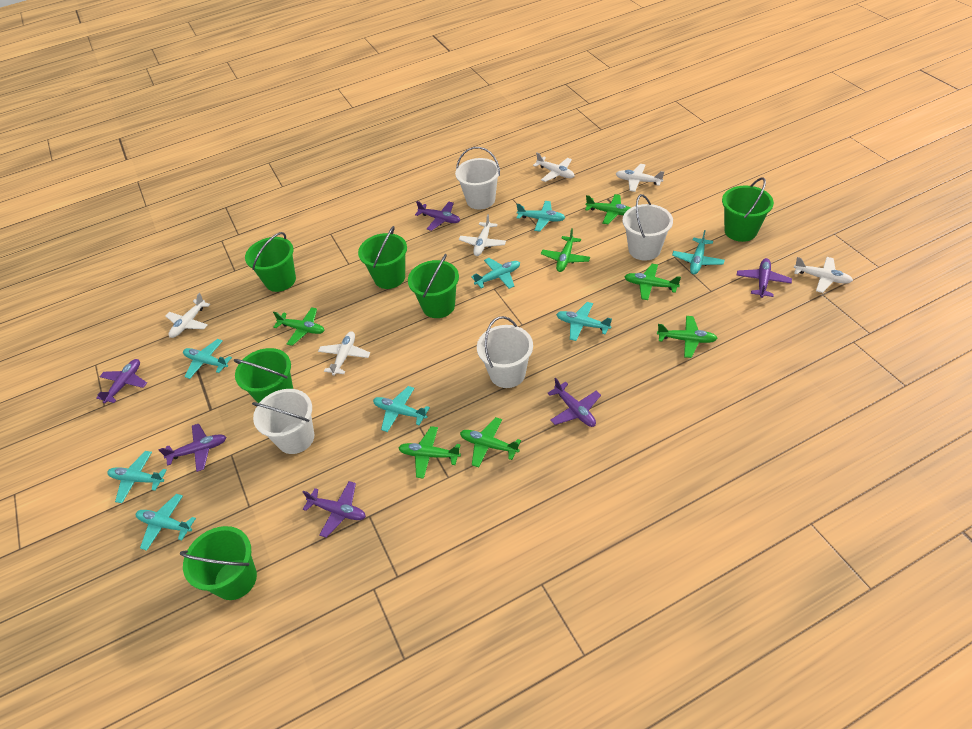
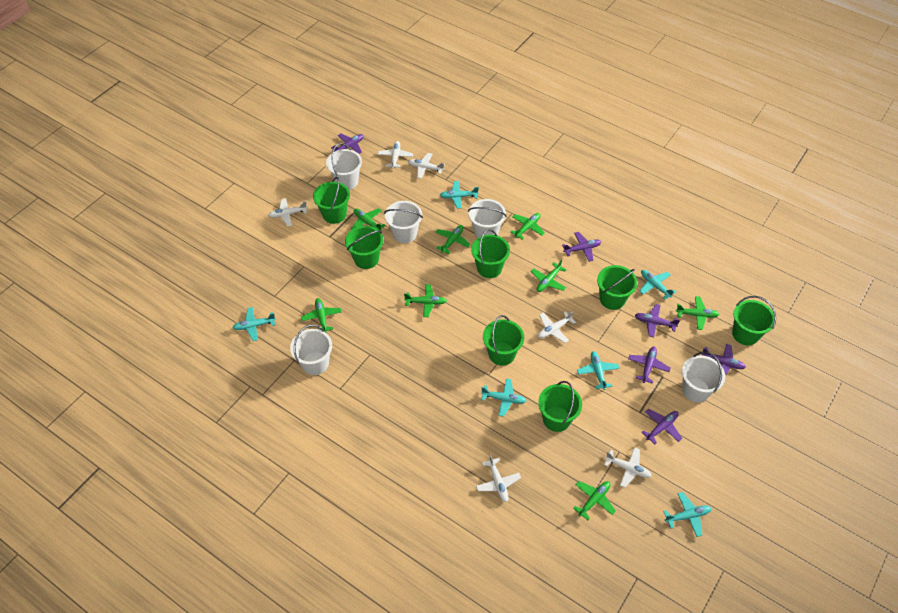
green bucket: 6 -> 7
green plane: 7 -> 8
turquoise plane: 8 -> 6
white bucket: 4 -> 5

